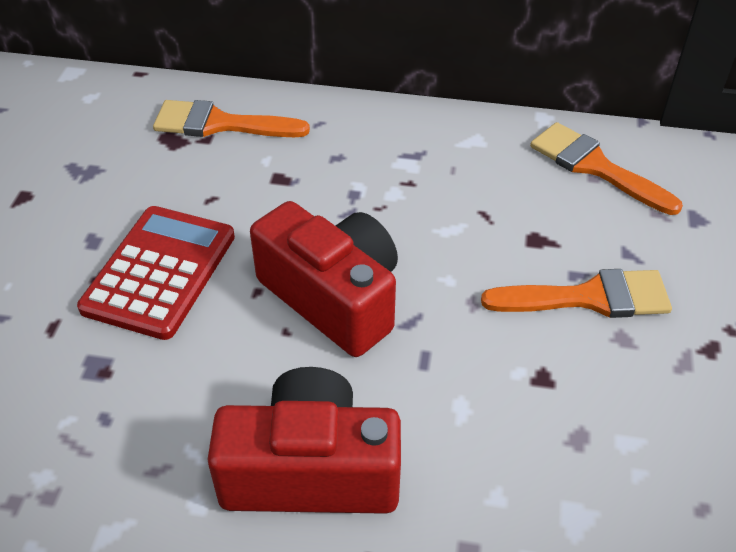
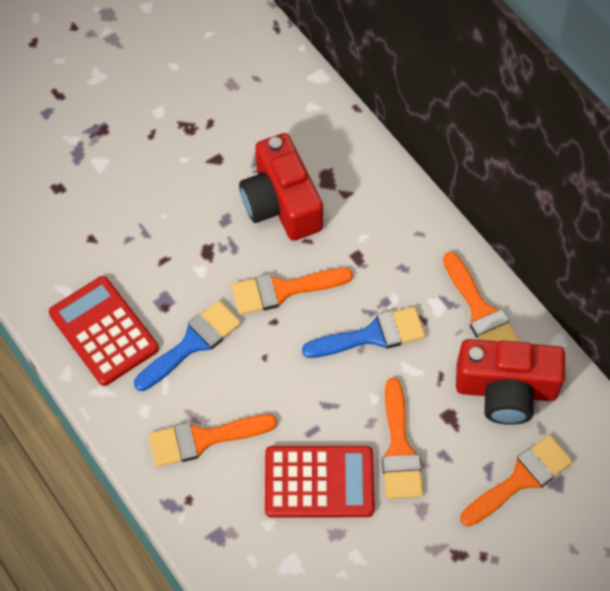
blue brush: 0 -> 2
orange brush: 3 -> 5
red calculator: 1 -> 2

